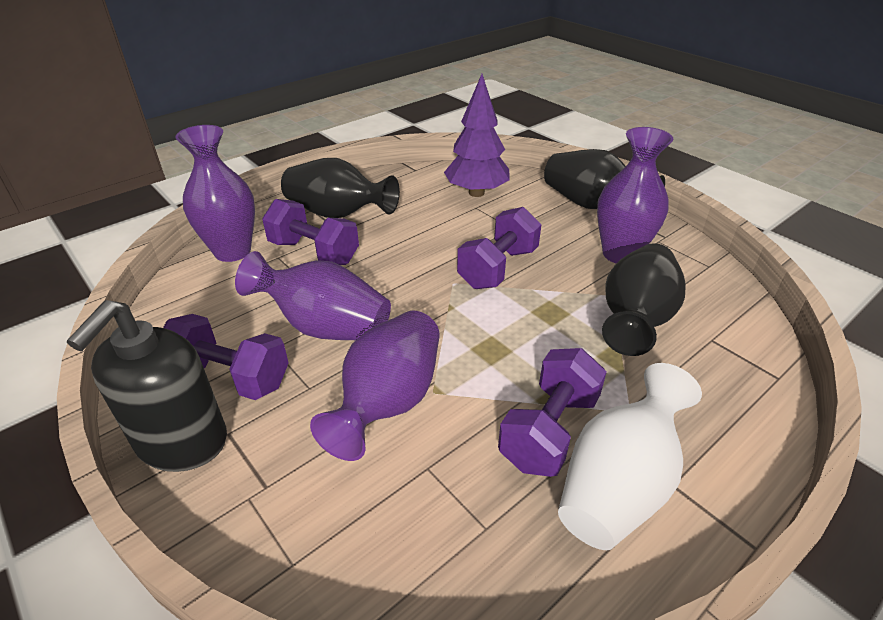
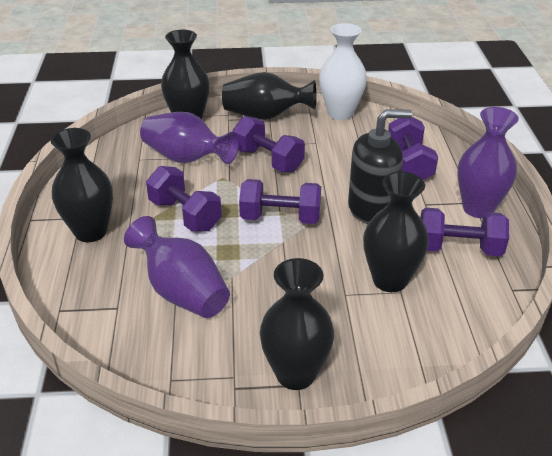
black vase: 3 -> 5
purple dumbbell: 4 -> 5
purple tree: 1 -> 0
purple vase: 4 -> 3

